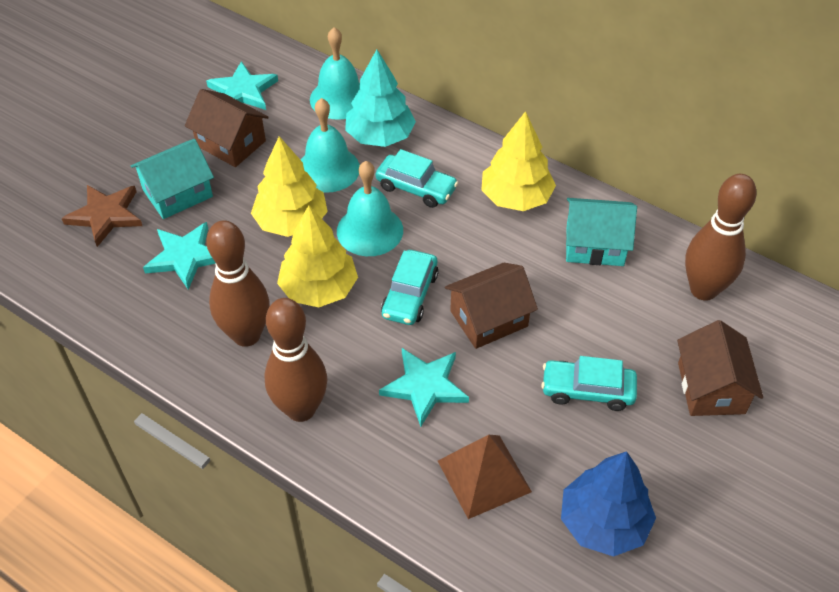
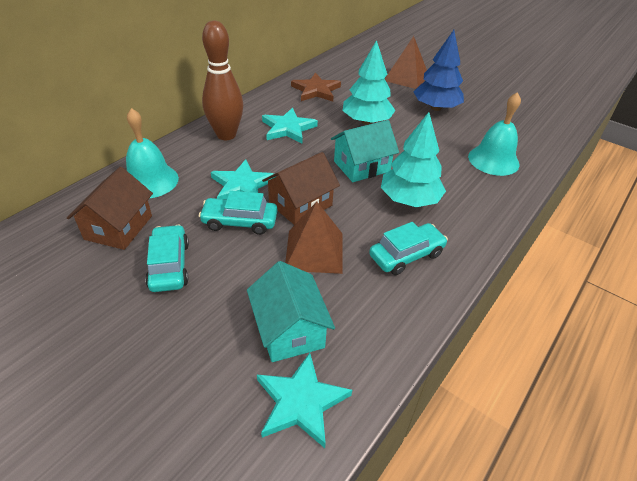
brown bowling pin: 3 -> 1
brown house: 3 -> 2
brown pyramid: 1 -> 2
turquoise bell: 3 -> 2
turquoise tree: 1 -> 2
yellow tree: 3 -> 0

